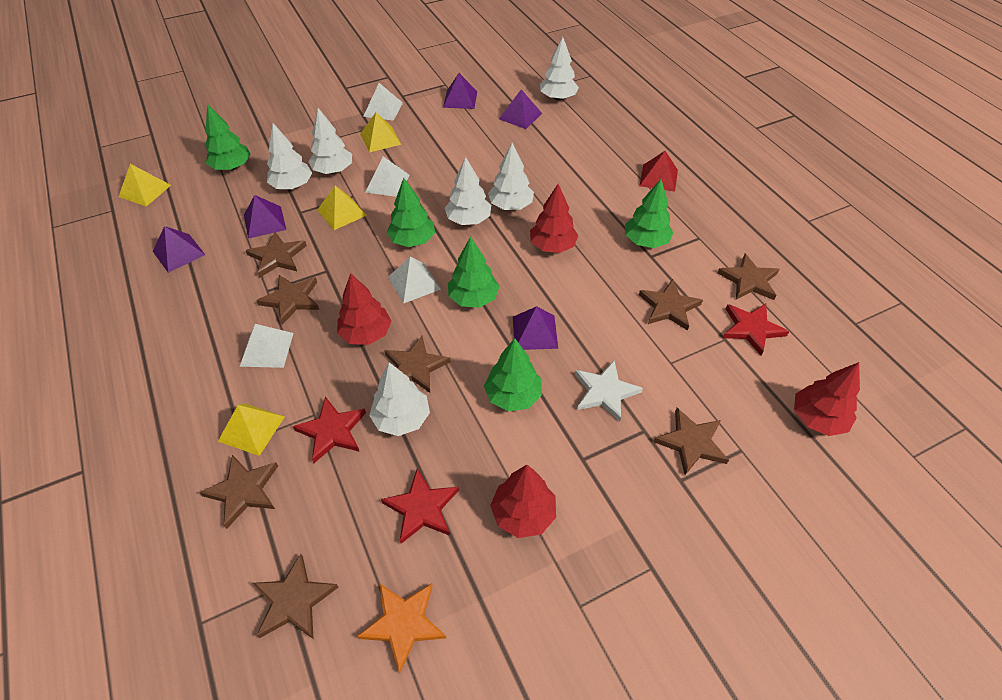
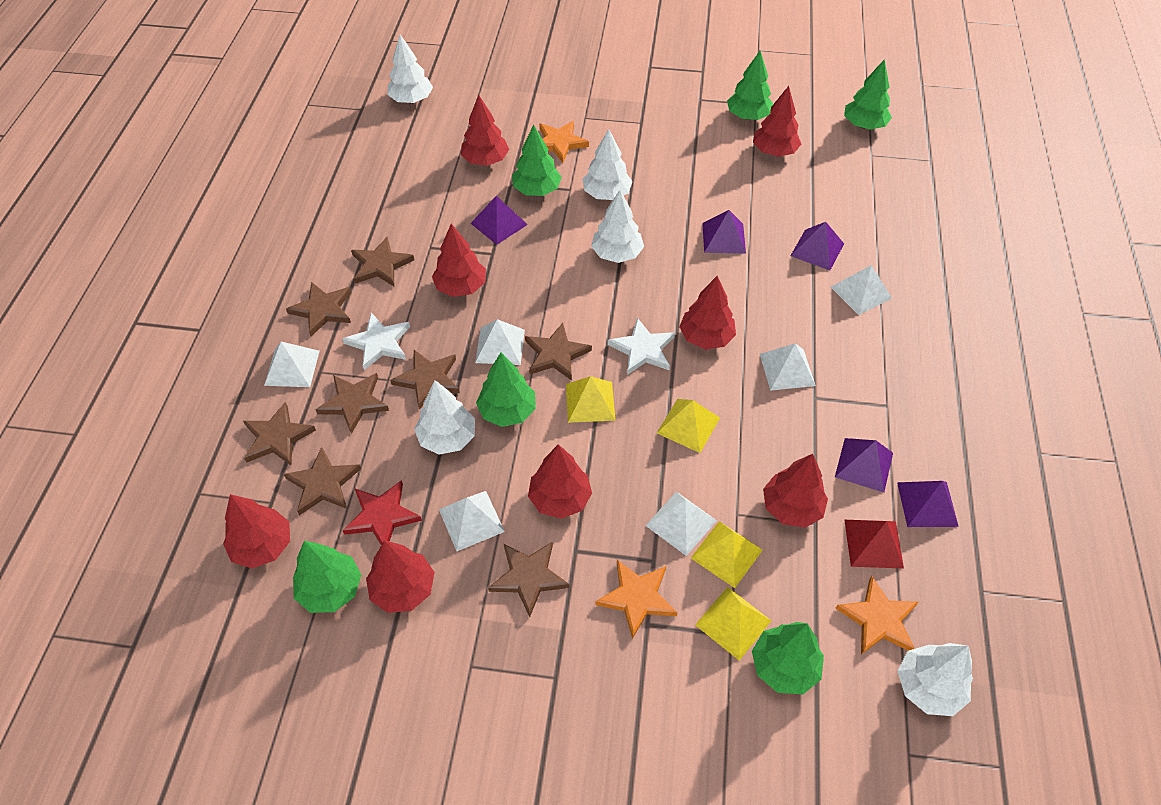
green tree: 5 -> 6
orange star: 1 -> 3
red star: 3 -> 1
red tree: 4 -> 8
white pyramid: 4 -> 6
white star: 1 -> 2
white tree: 6 -> 5

